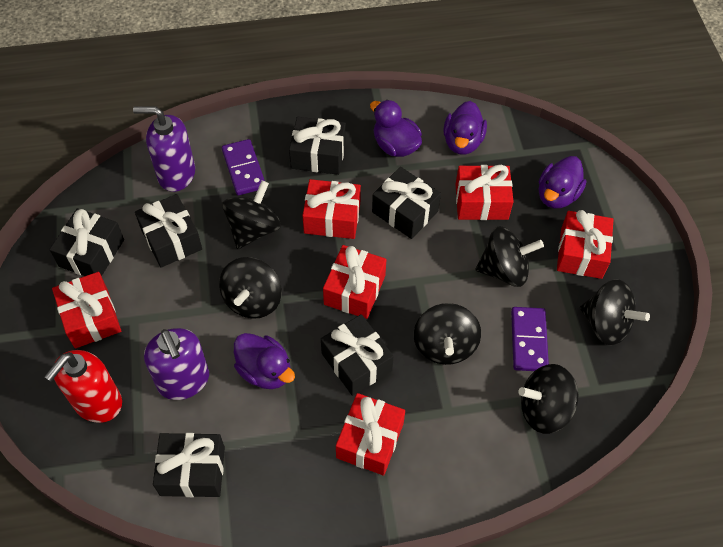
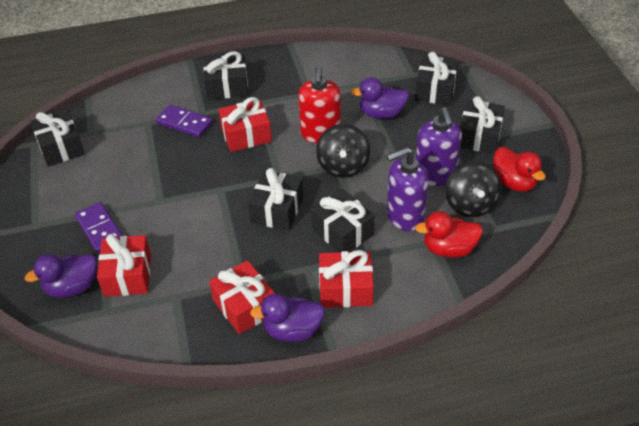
black spinning top: 6 -> 2
purple duck: 4 -> 3
red duck: 0 -> 2
red gift: 6 -> 4

